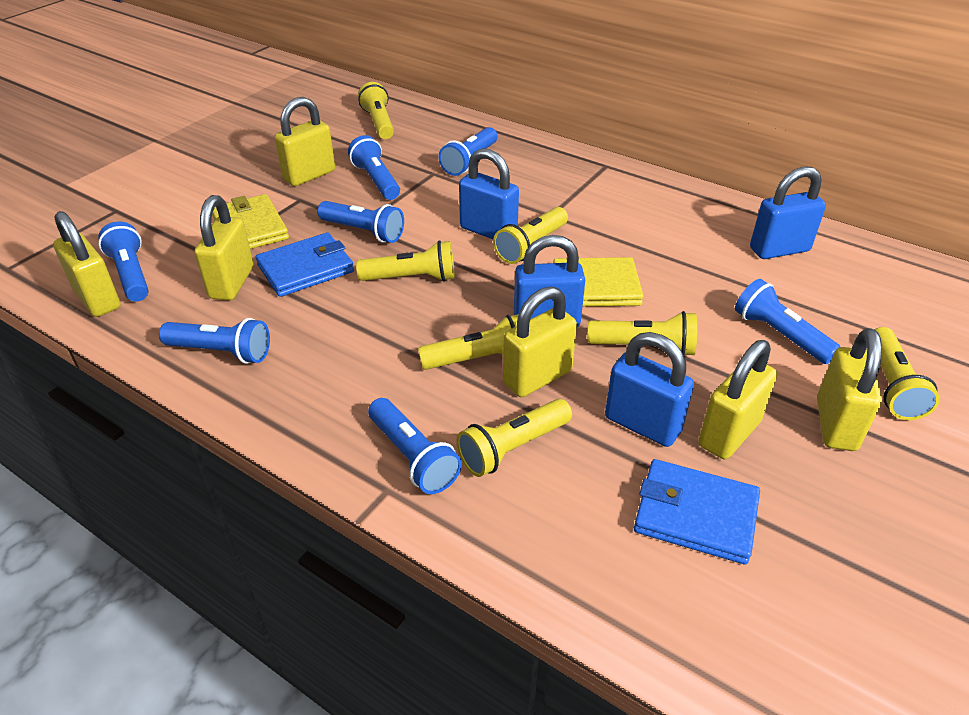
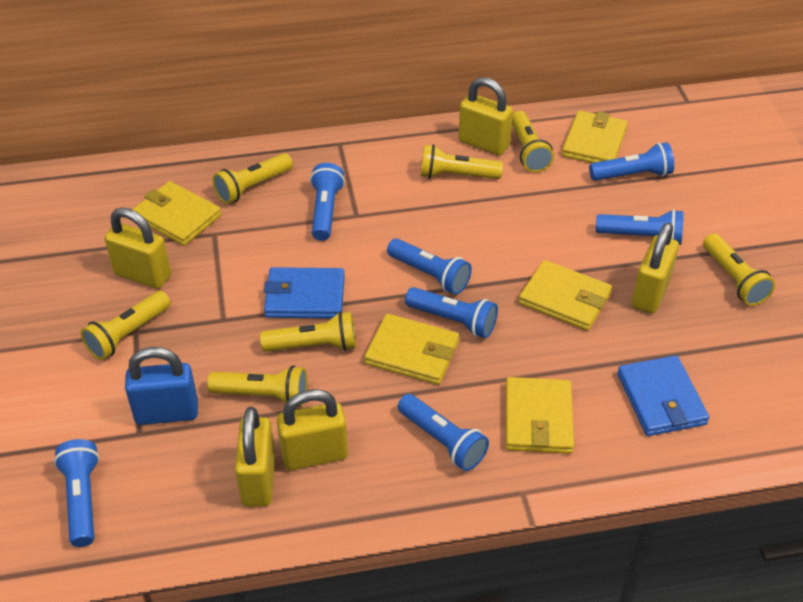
blue padlock: 4 -> 1
yellow padlock: 6 -> 5
yellow wallet: 2 -> 5

